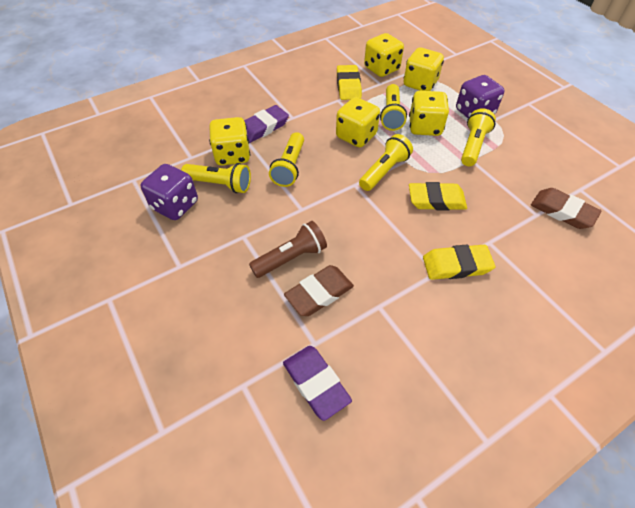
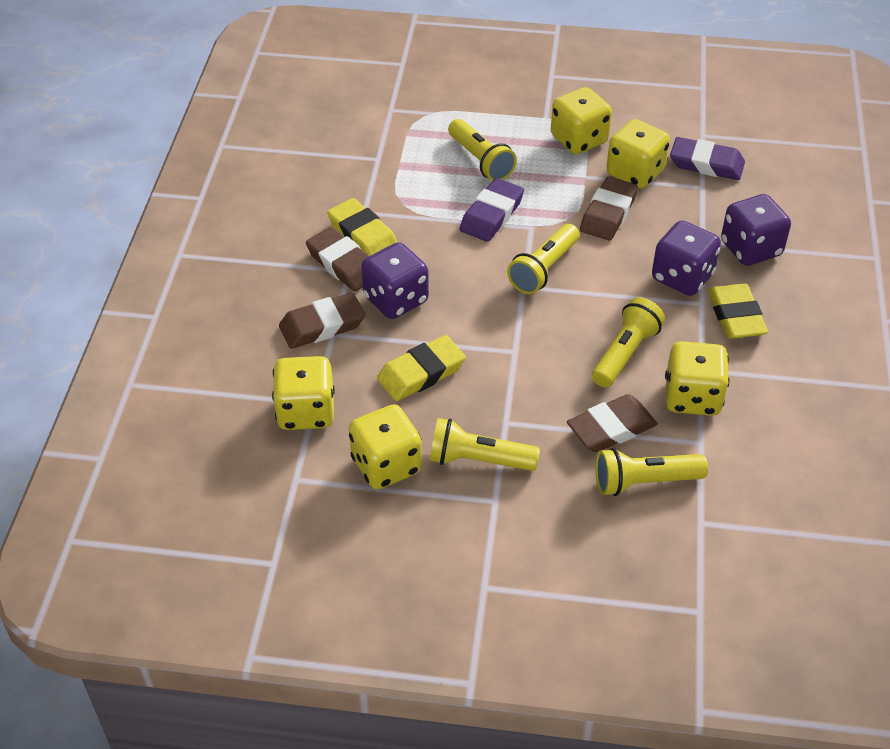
brown eraser: 2 -> 4
brown flashlight: 1 -> 0
purple dice: 2 -> 3

